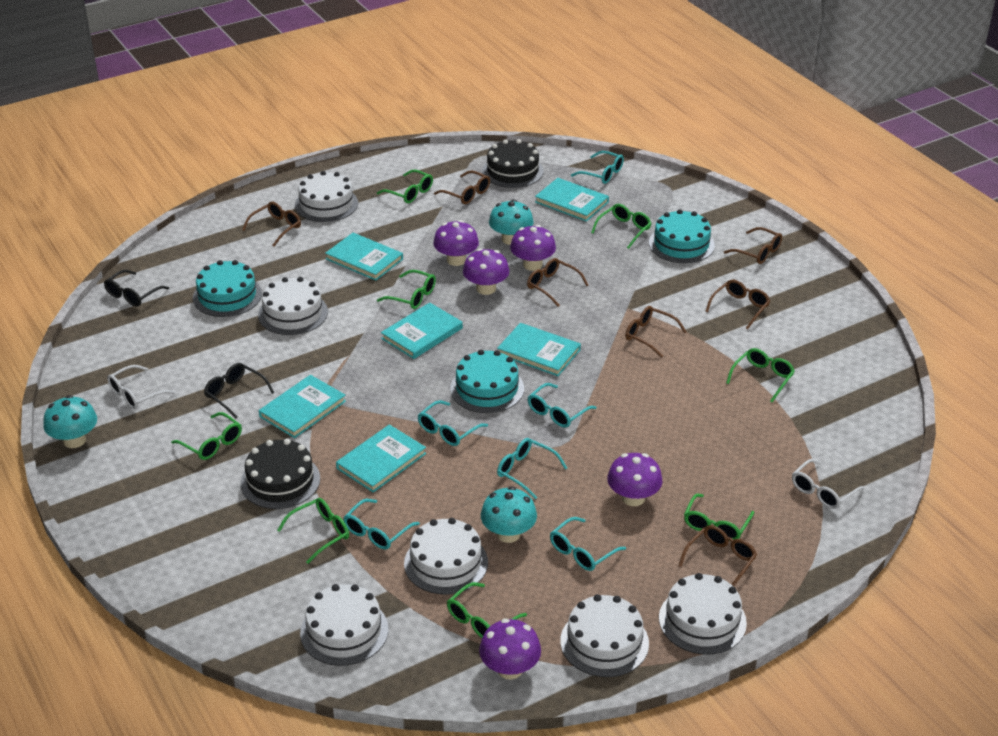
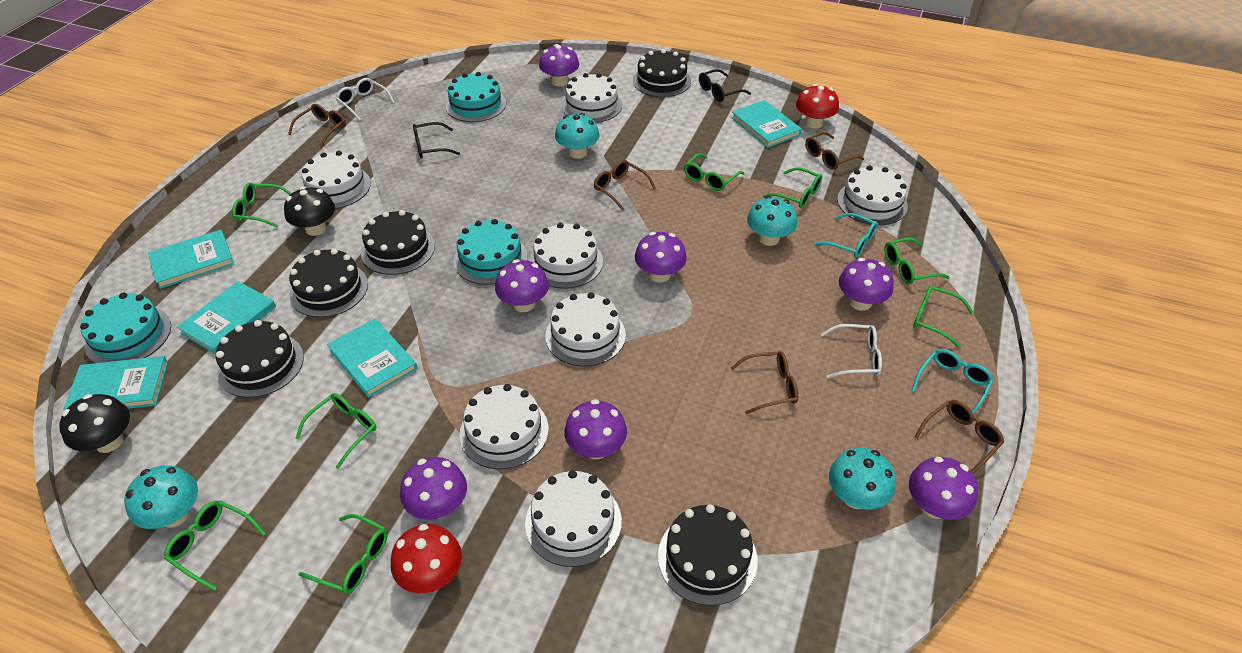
black cake: 2 -> 5
black mushroom: 0 -> 2
brown glasses: 7 -> 5
purple mushroom: 5 -> 7
red mushroom: 0 -> 2
turquoise book: 6 -> 5
turquoise glasses: 6 -> 2
turquoise mushroom: 3 -> 4
white cake: 6 -> 7

